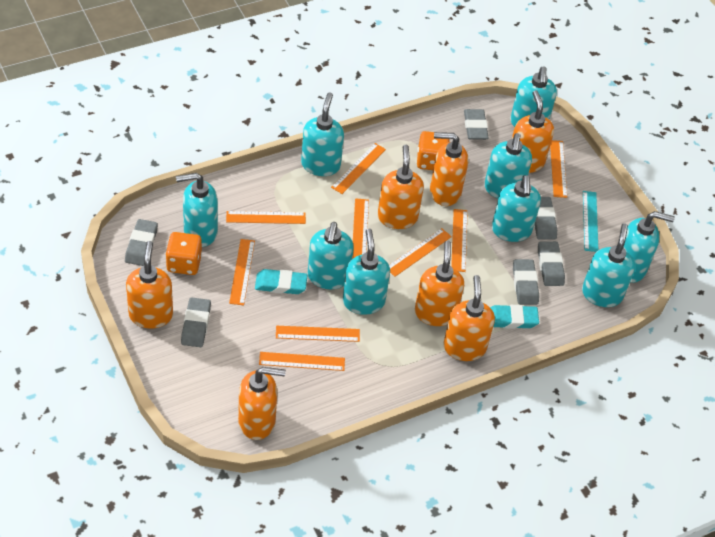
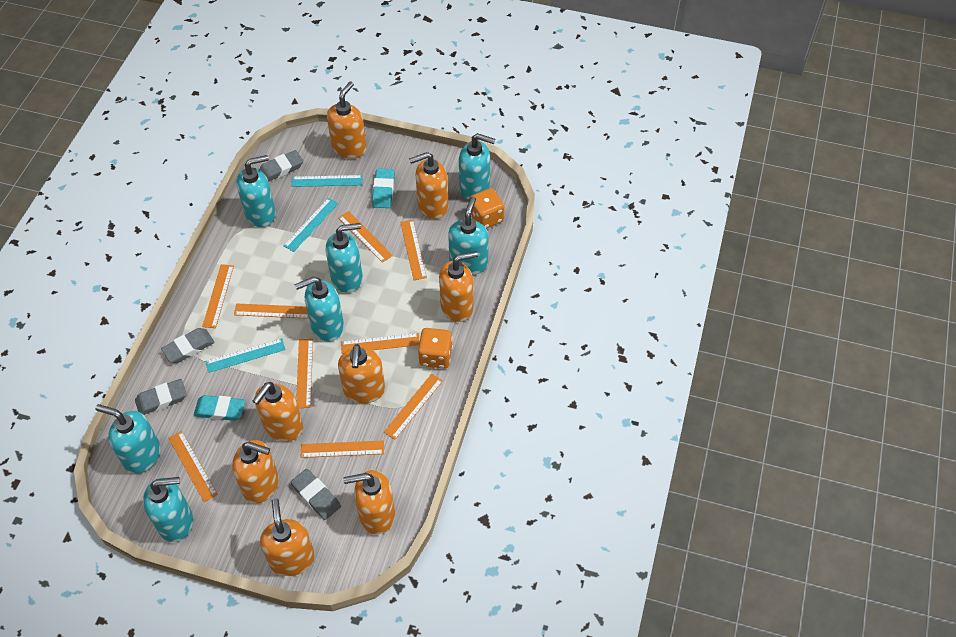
grey eraser: 6 -> 4
orange soap dispenser: 7 -> 8
turquoise ruler: 1 -> 3
turquoise soap dispenser: 9 -> 7

